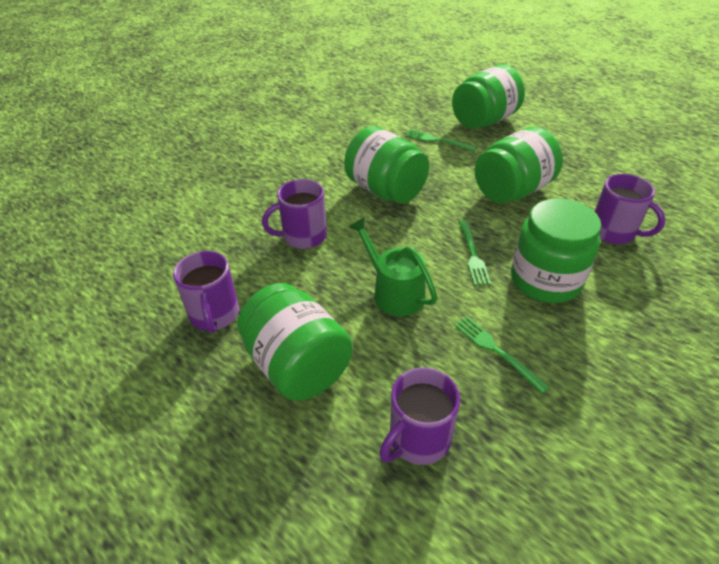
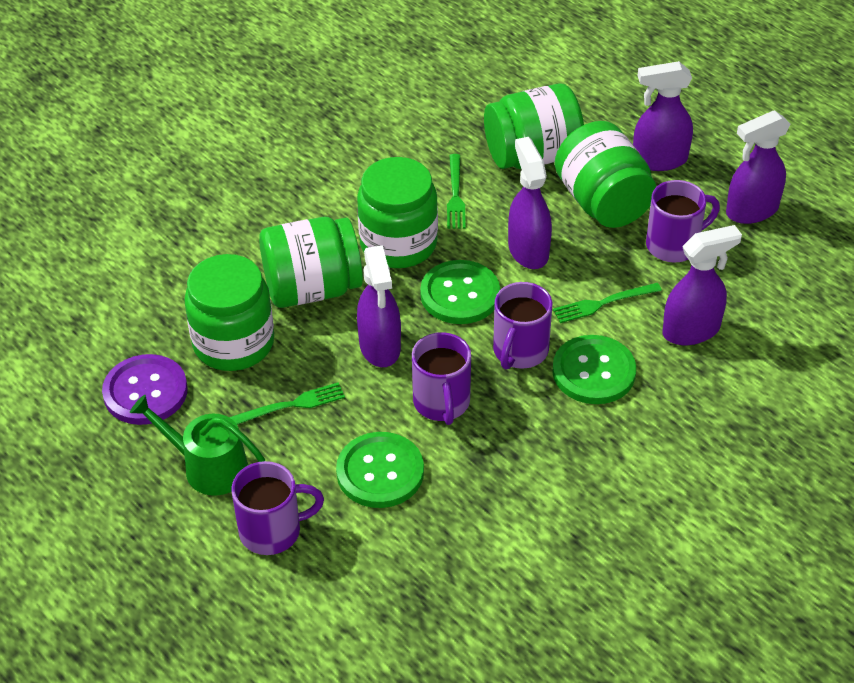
green button: 0 -> 3
purple button: 0 -> 1
purple spray bottle: 0 -> 5

